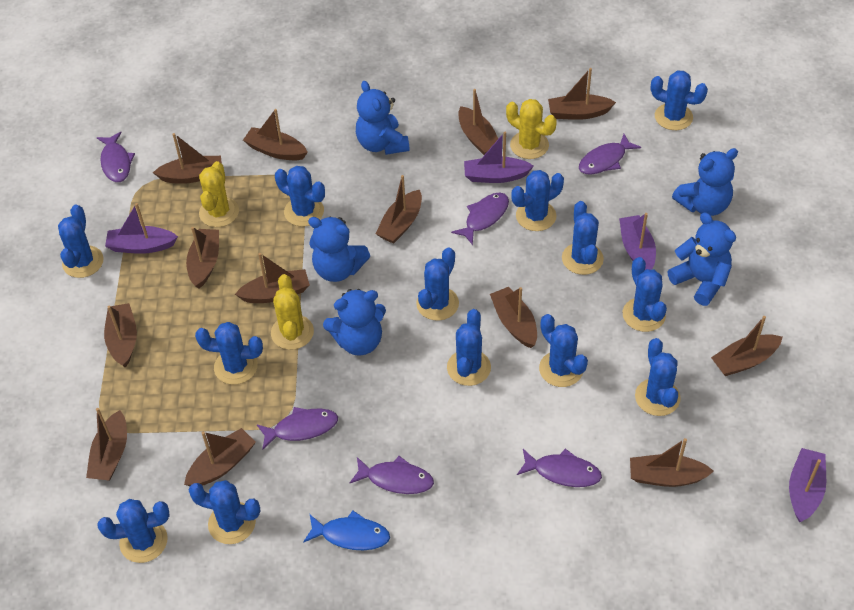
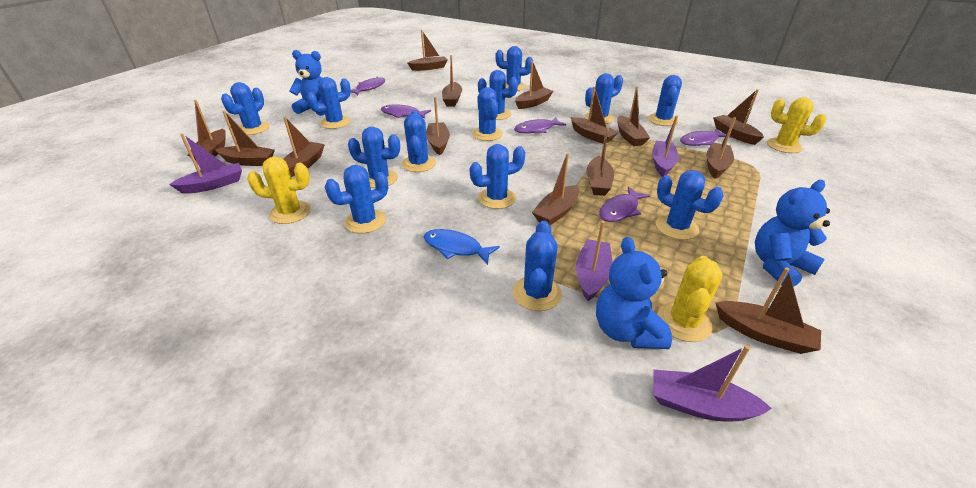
blue teddy bear: 5 -> 3
brown boat: 13 -> 14
purple fish: 6 -> 5

